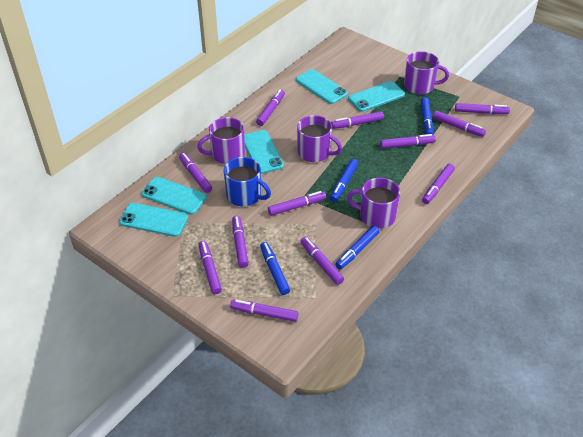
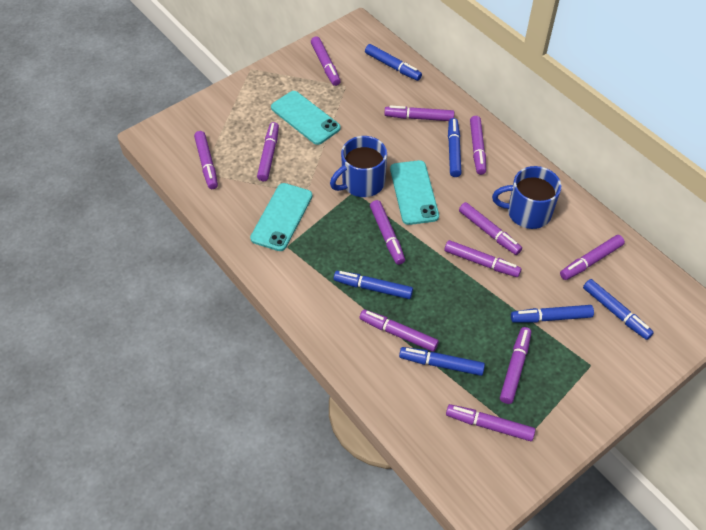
blue marker: 4 -> 6
blue mug: 1 -> 2
purple mug: 4 -> 0
turquoise phone: 5 -> 3

